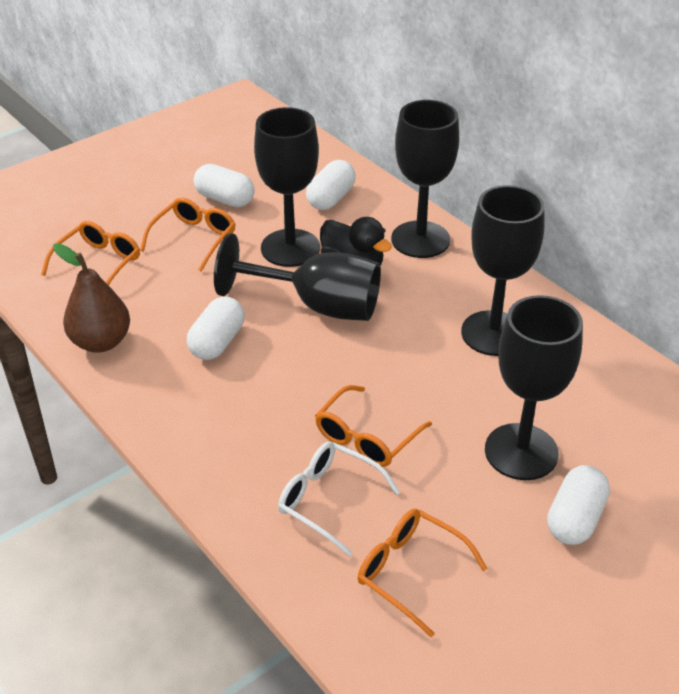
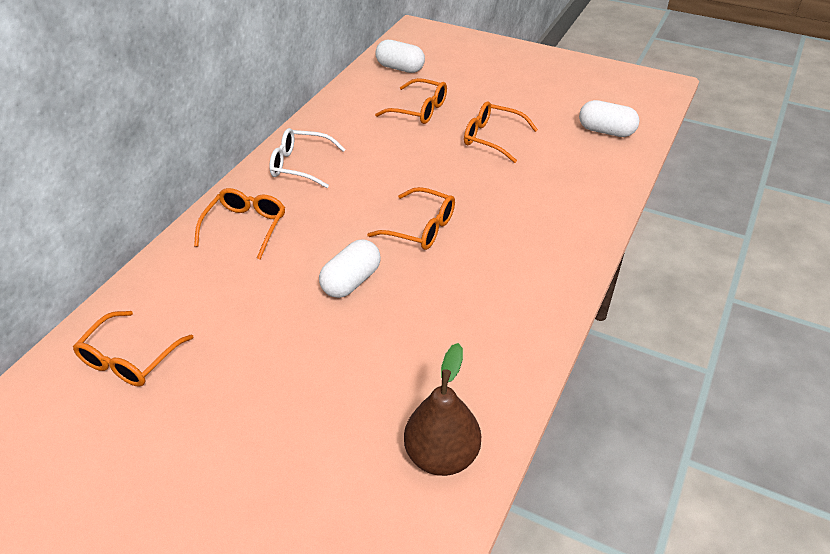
black duck: 1 -> 0
black goblet: 5 -> 0
orange glasses: 4 -> 5
white capsule: 4 -> 3

